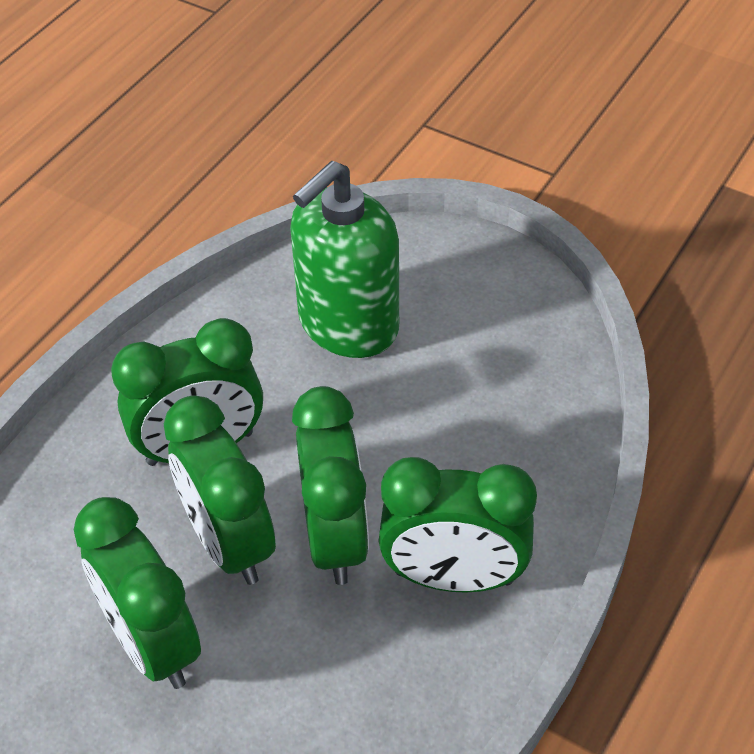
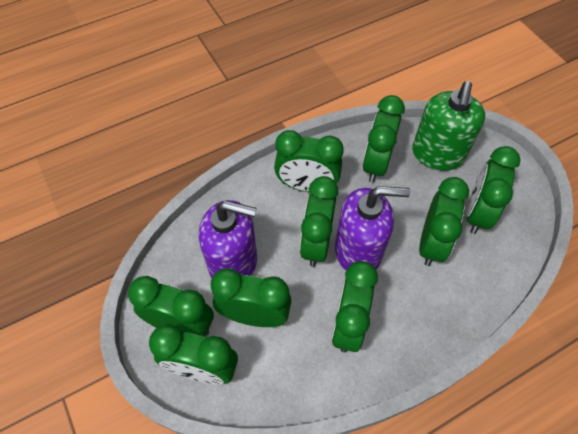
green clock: 5 -> 9
purple soap dispenser: 0 -> 2

